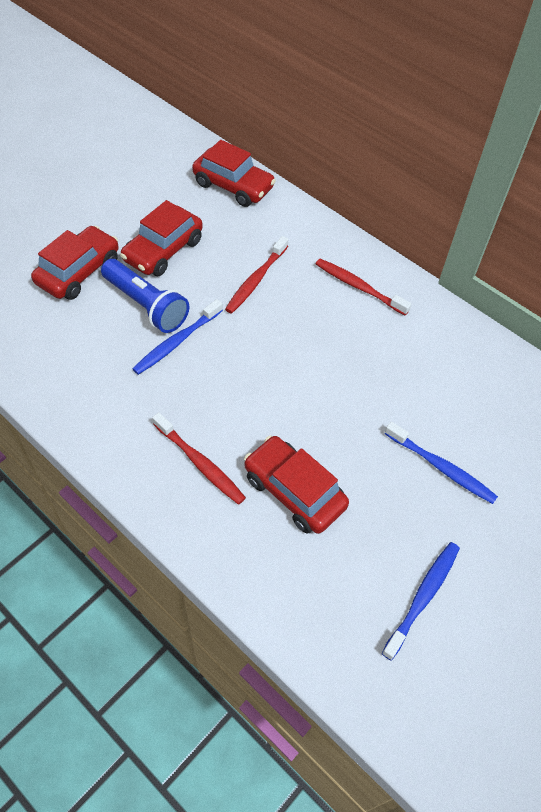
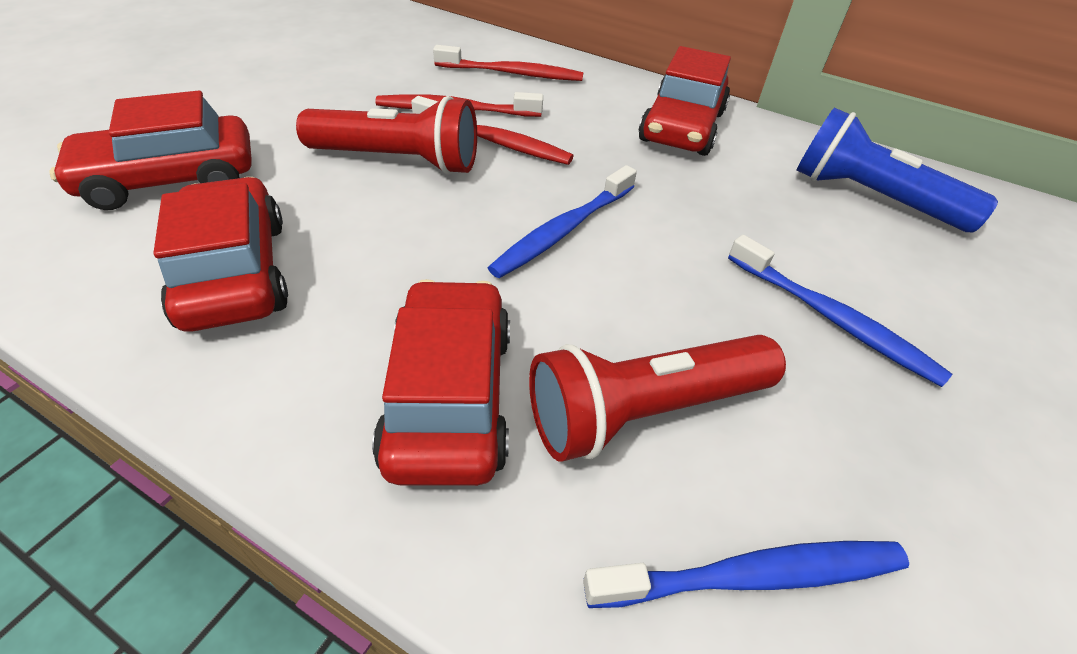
red flashlight: 0 -> 2

